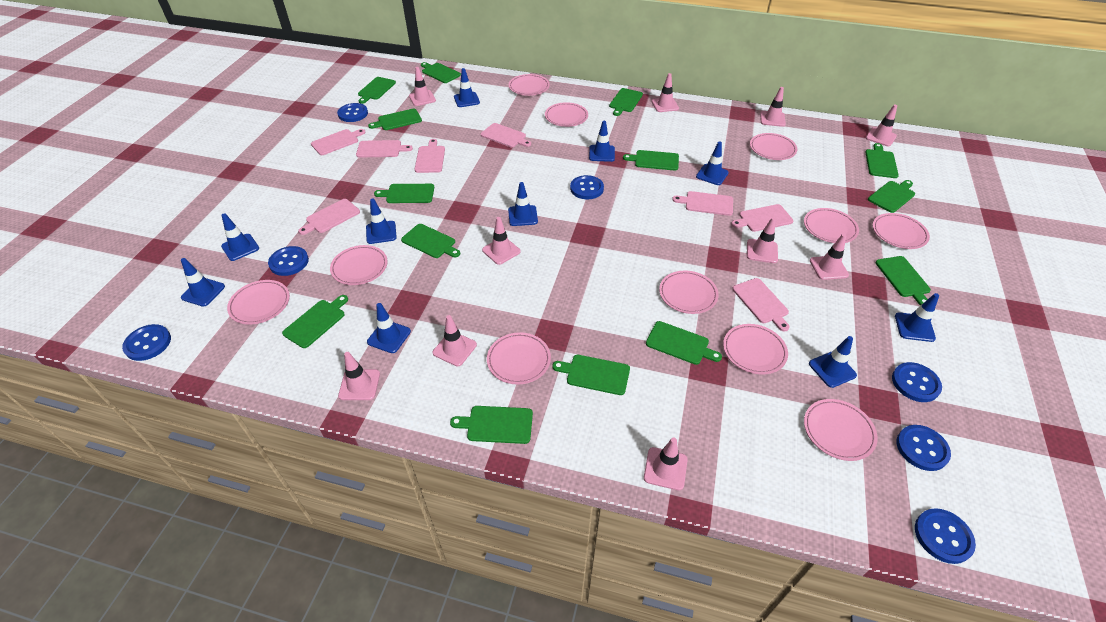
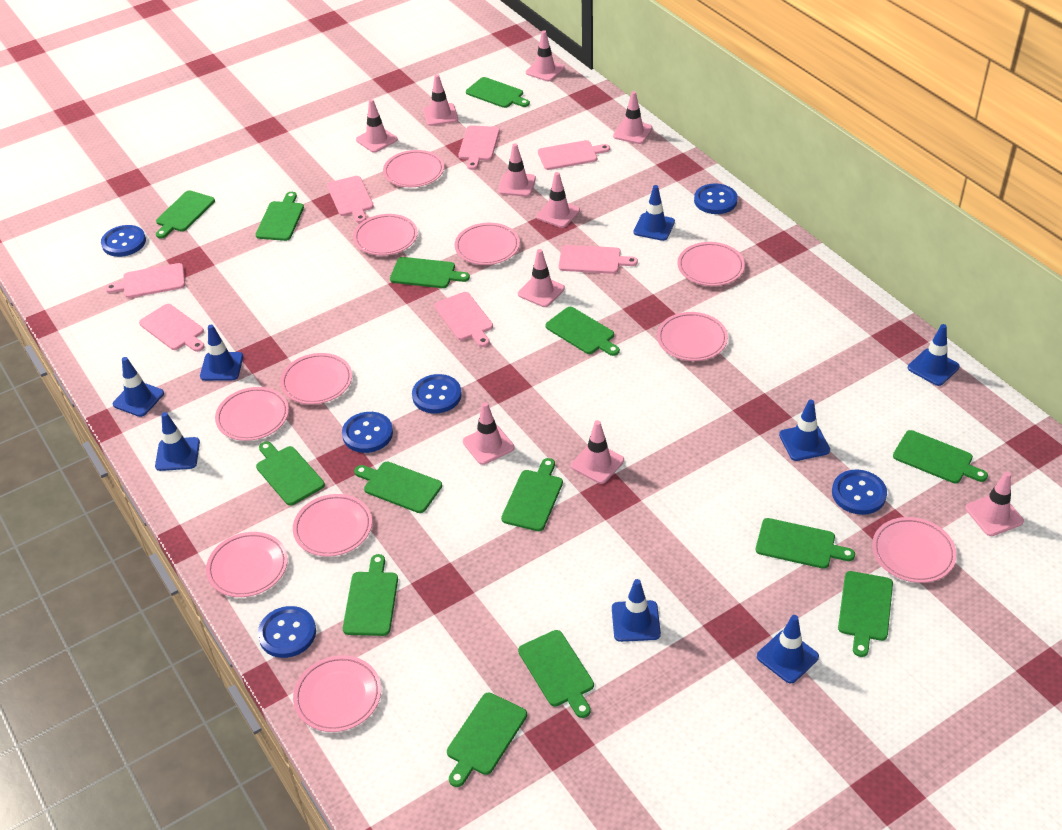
blue button: 7 -> 6
blue traffic cone: 10 -> 8
pink cutting board: 8 -> 7

